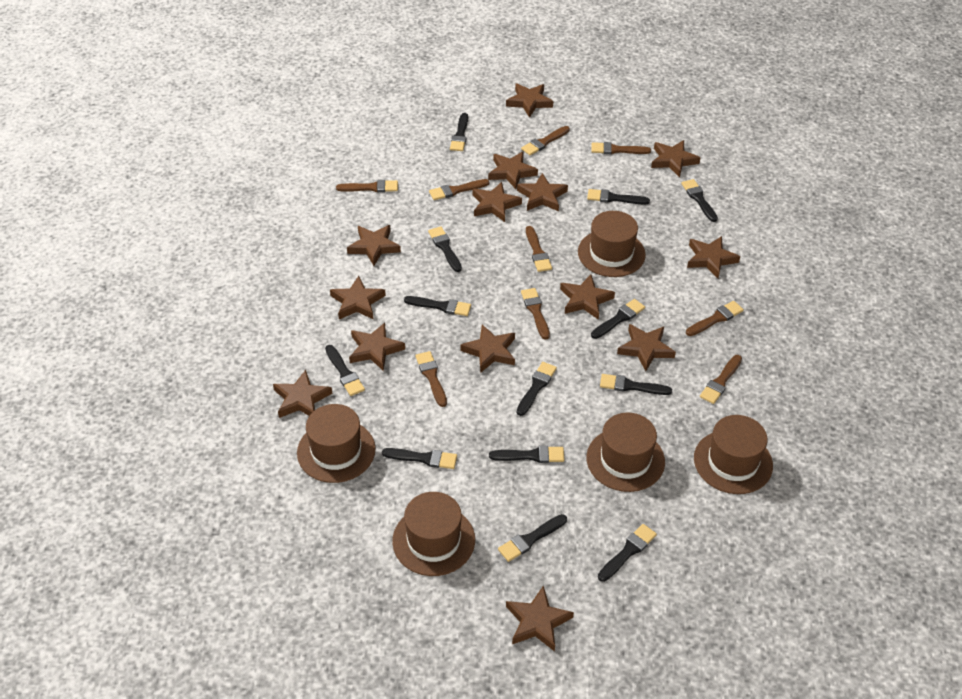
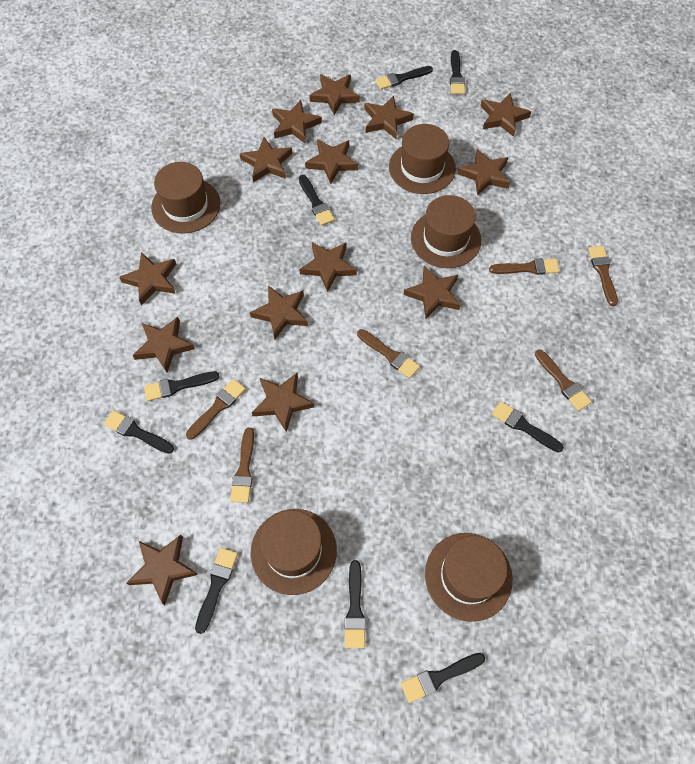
black brush: 13 -> 9
brown brush: 9 -> 6

